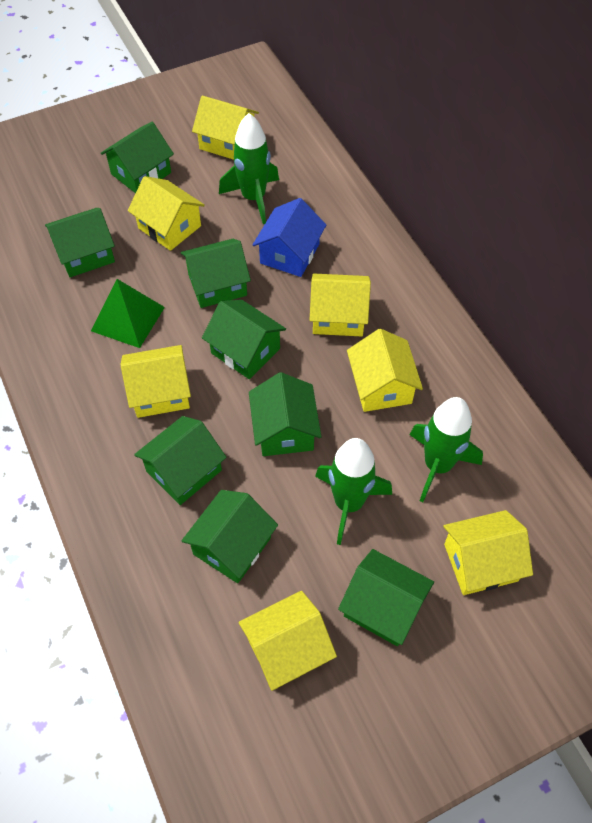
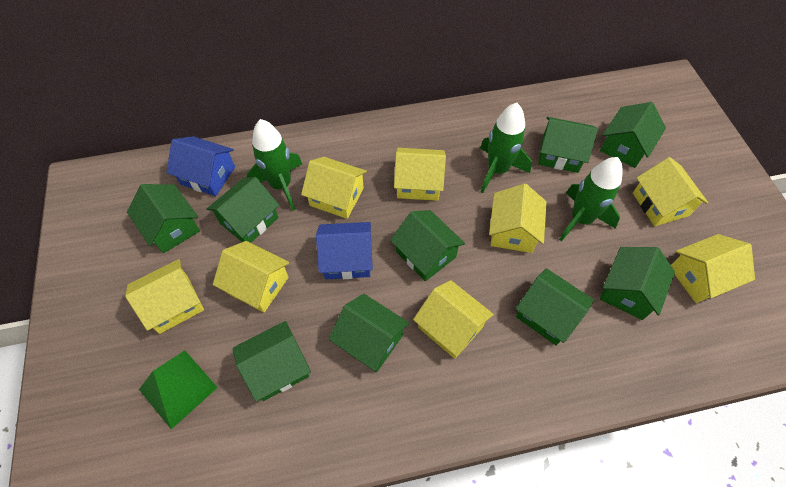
blue house: 1 -> 2
green house: 8 -> 9
yellow house: 7 -> 8

